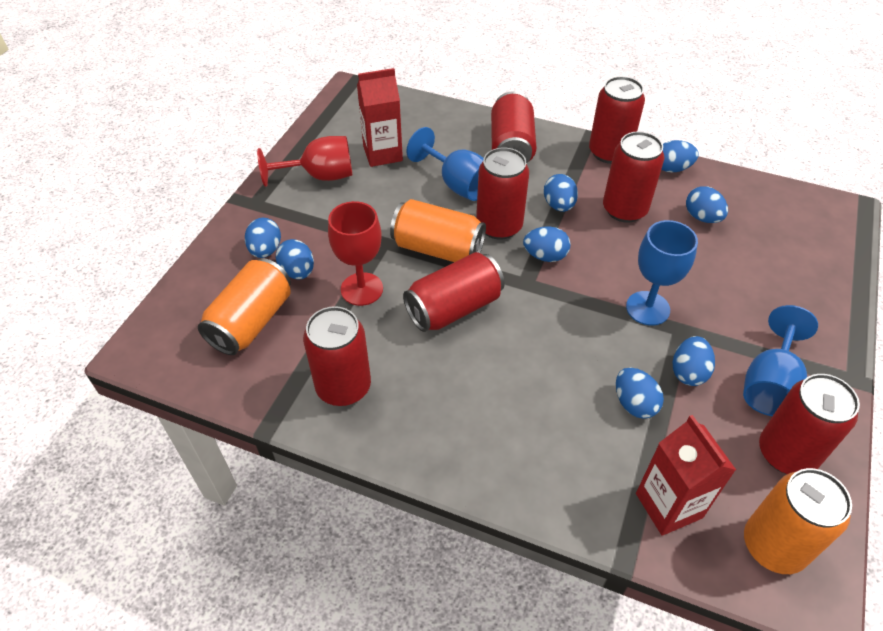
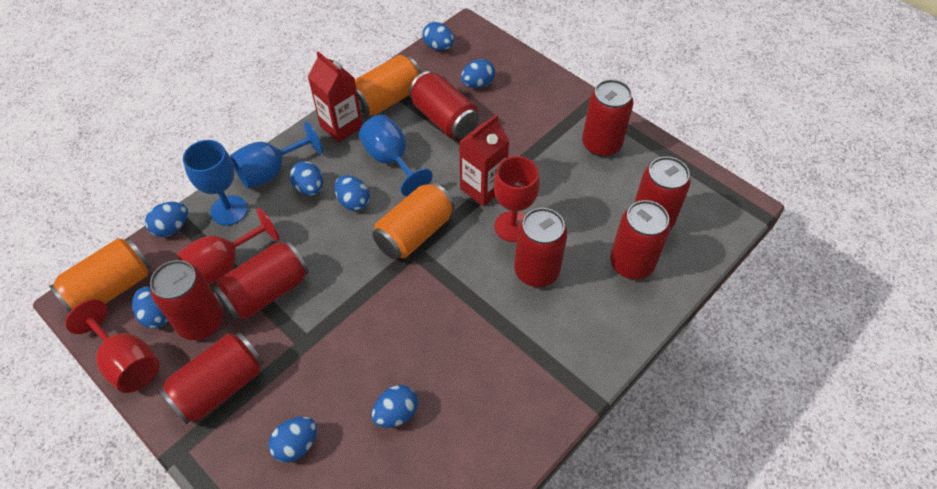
red can: 7 -> 8
red goblet: 2 -> 3

